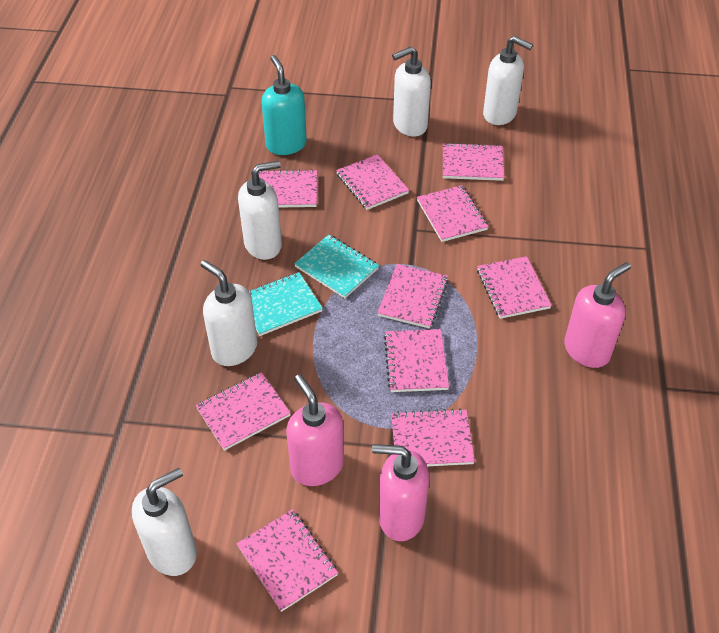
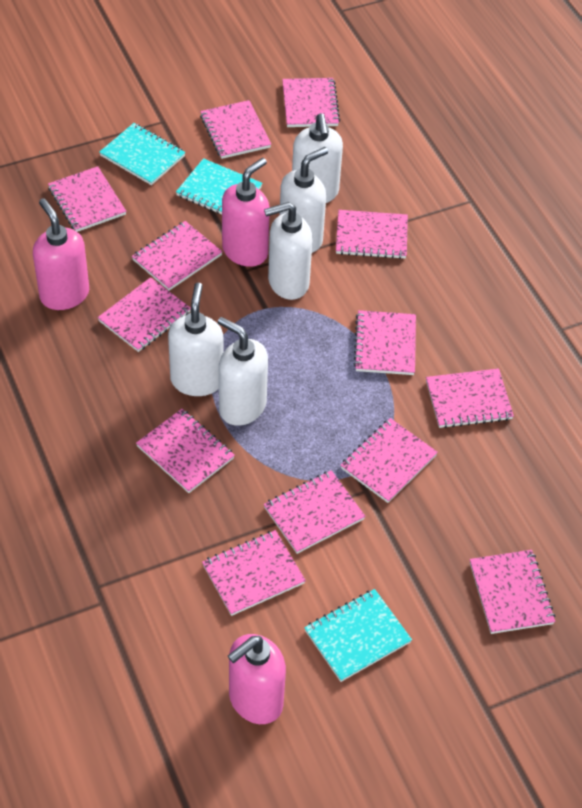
pink notebook: 10 -> 13
turquoise notebook: 2 -> 3
turquoise soap dispenser: 1 -> 0

